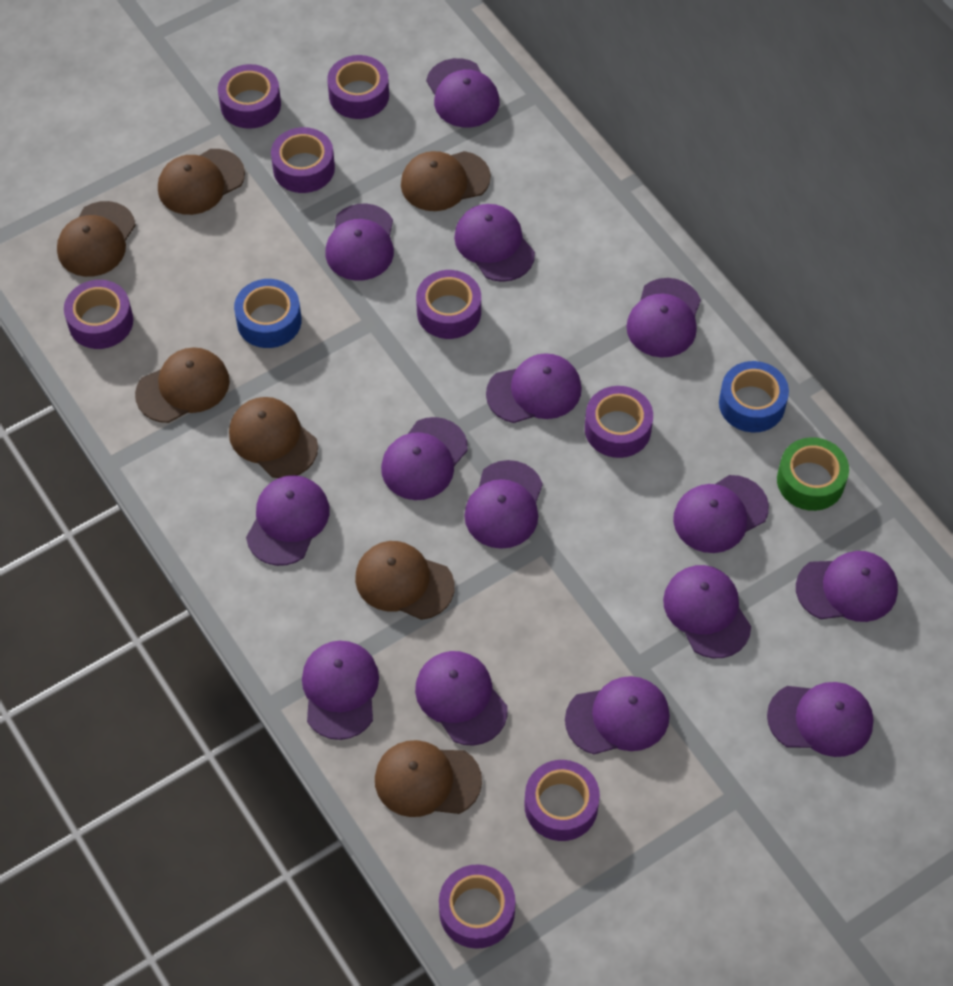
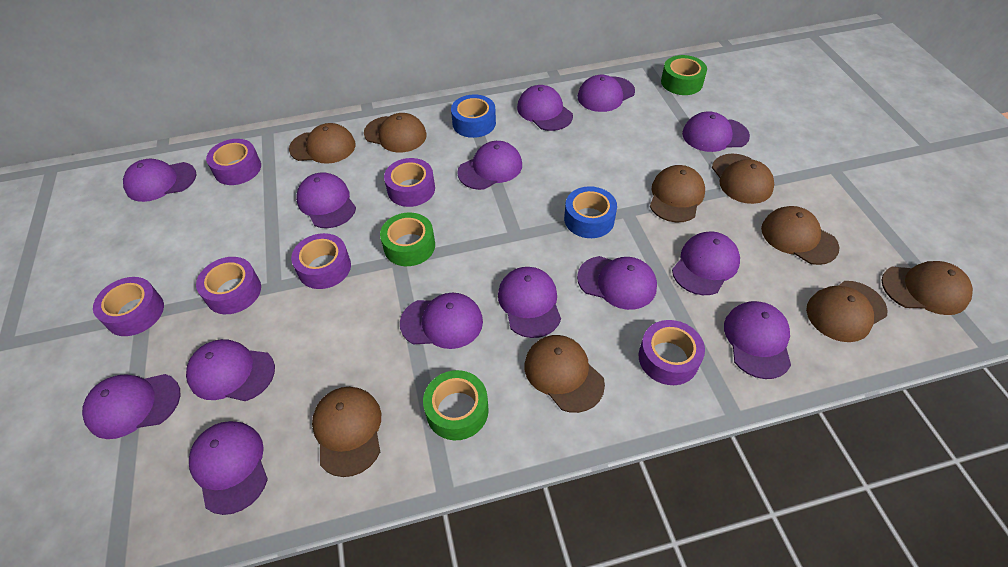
brown cap: 7 -> 9
green tape: 1 -> 3
purple cap: 15 -> 14
purple tape: 8 -> 6

